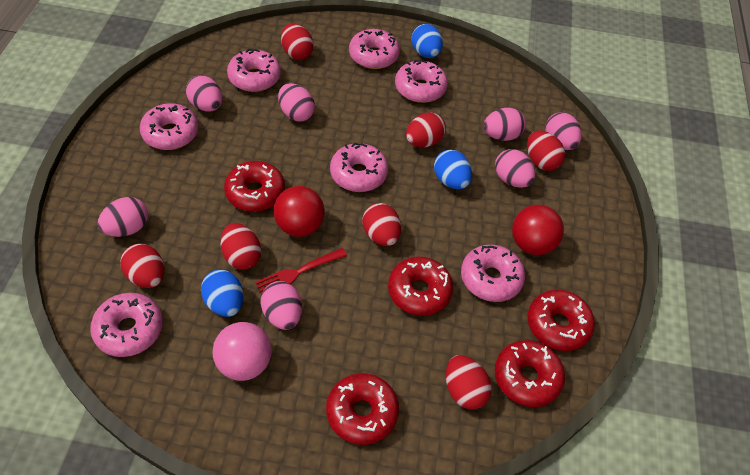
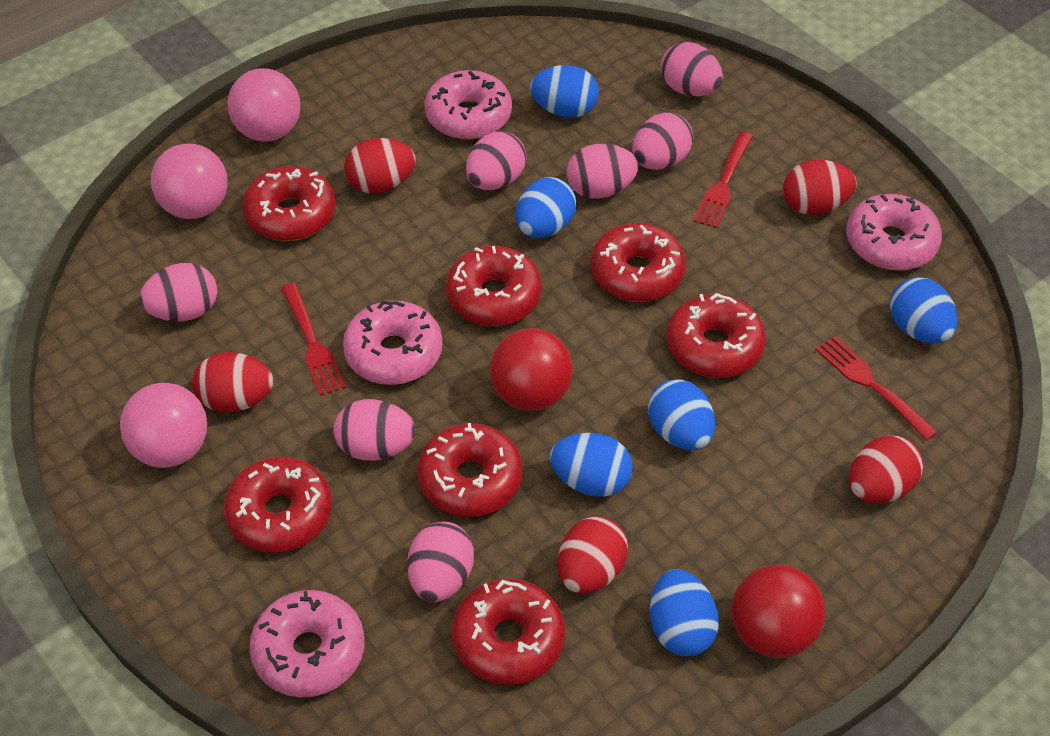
blue egg: 3 -> 6
pink ball: 1 -> 3
pink donut: 7 -> 4
red donut: 5 -> 7
red egg: 7 -> 5
red fork: 1 -> 3

